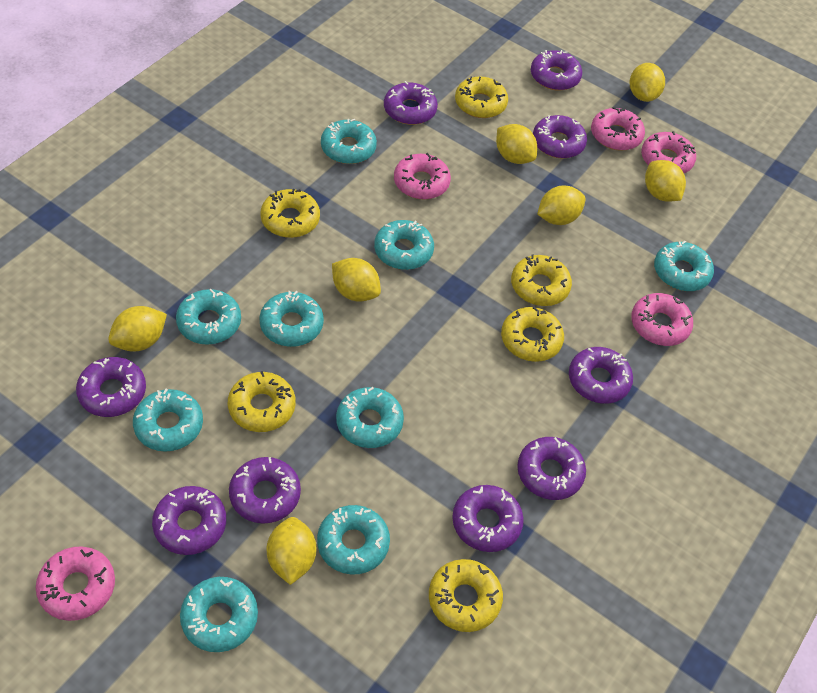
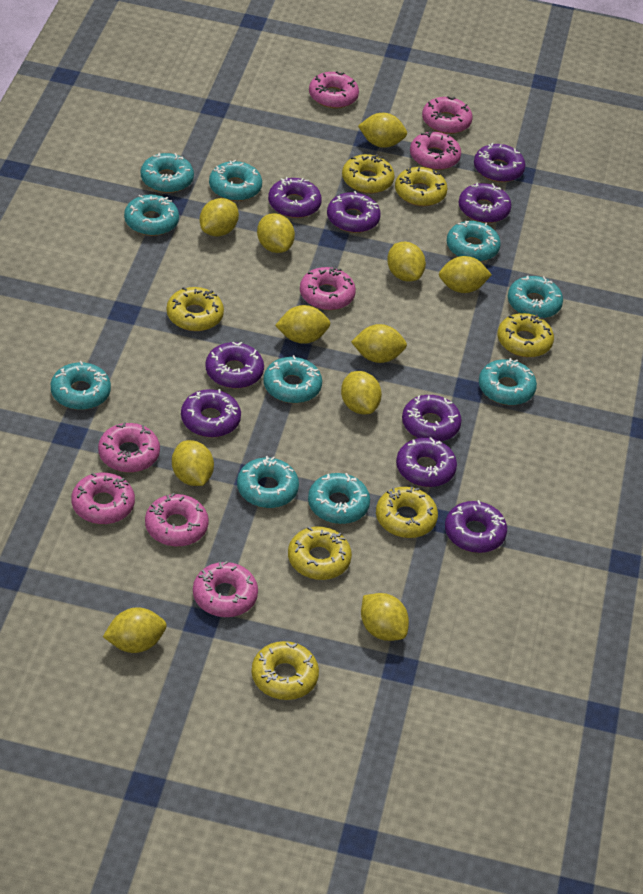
pink donut: 5 -> 8
turquoise donut: 9 -> 10
yellow donut: 6 -> 7
yellow lemon: 7 -> 11

